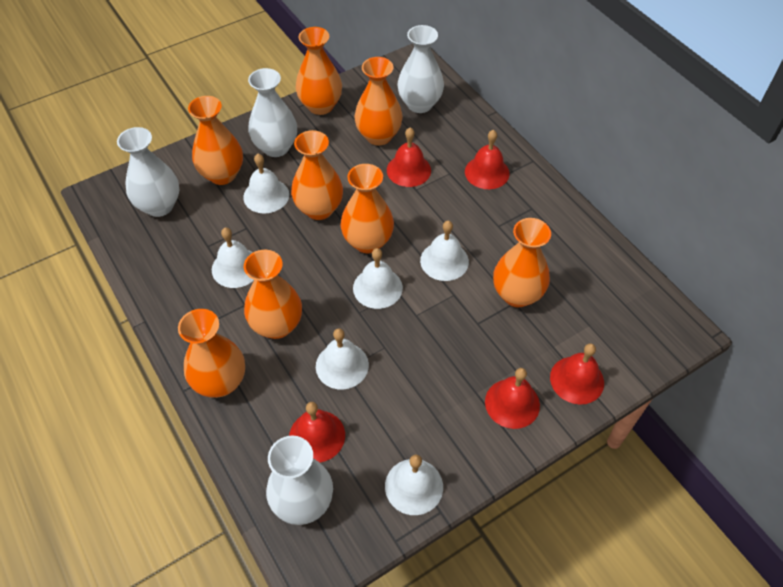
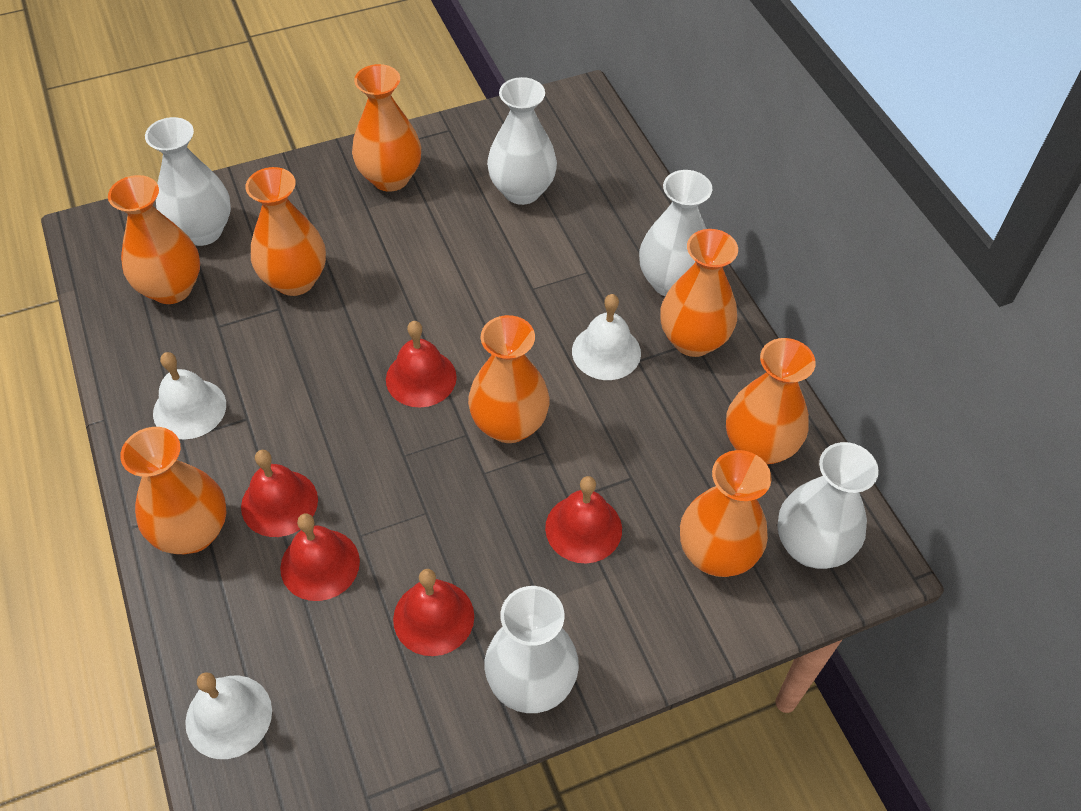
white bell: 6 -> 3
white vase: 4 -> 5

